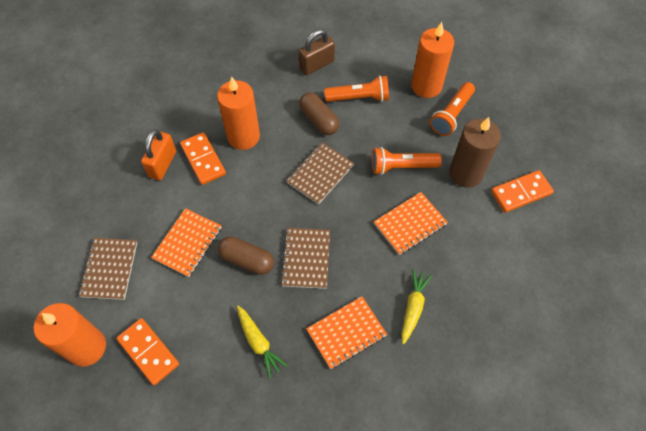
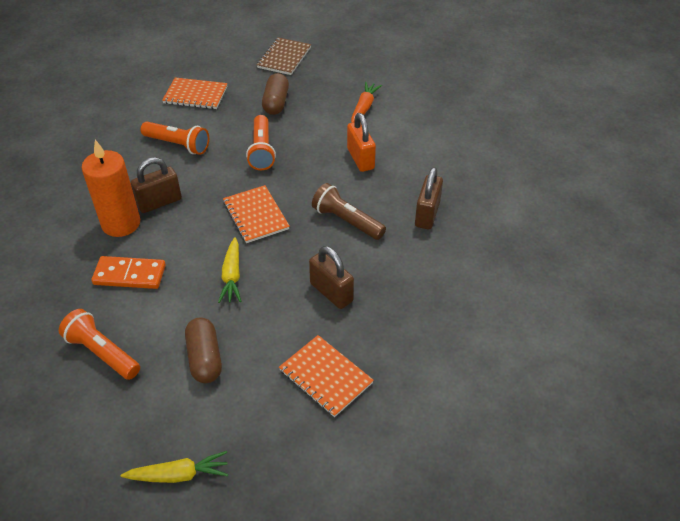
brown candle: 1 -> 0
brown flashlight: 0 -> 1
brown notebook: 3 -> 1
brown padlock: 1 -> 3
orange candle: 3 -> 1
orange carrot: 0 -> 1
orange domino: 3 -> 1

